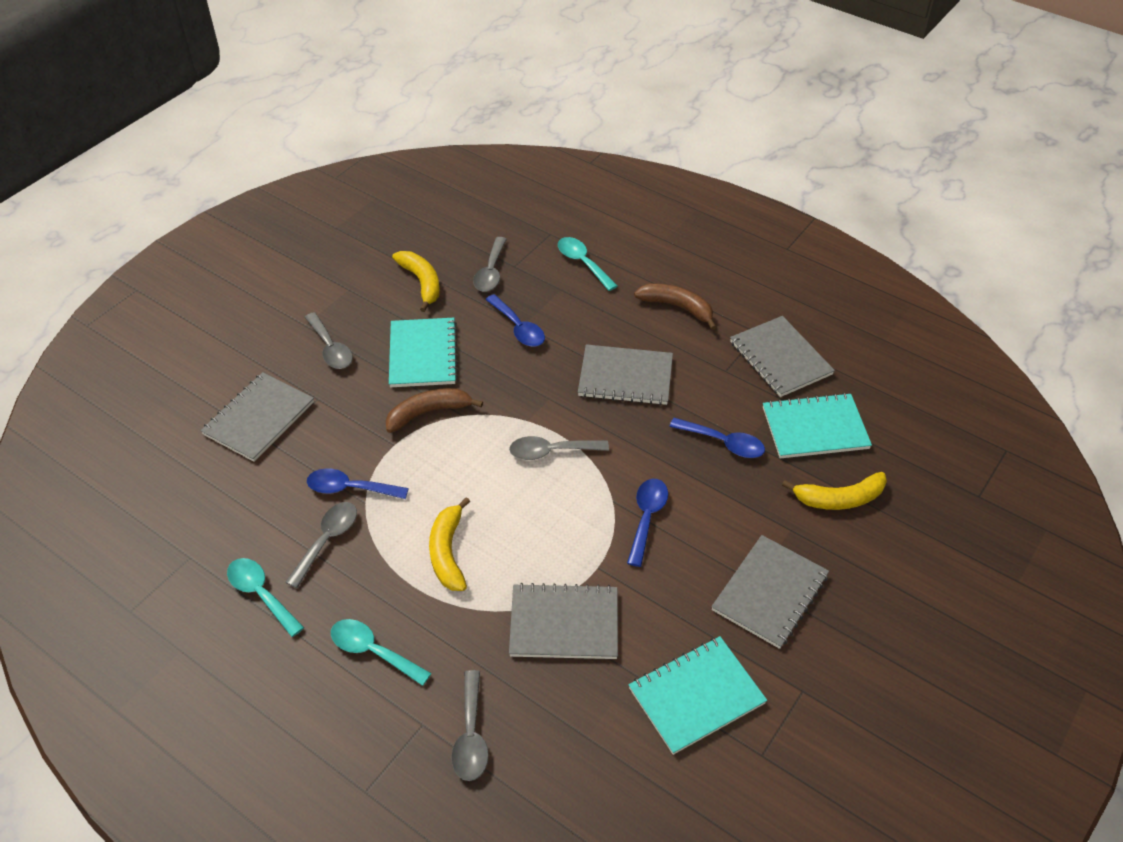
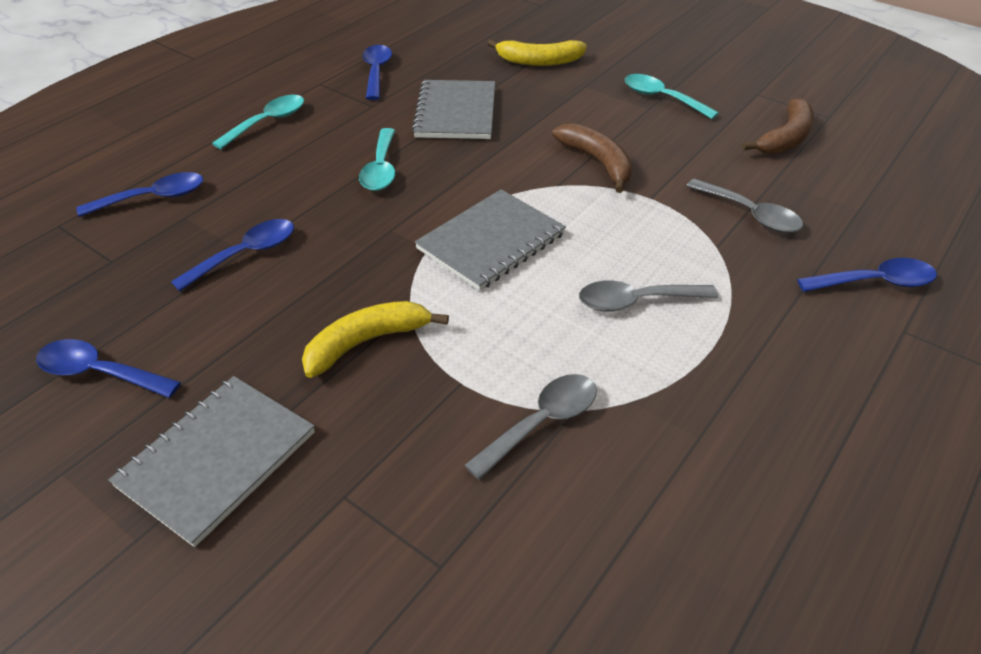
blue spoon: 4 -> 5
grey notebook: 5 -> 3
grey spoon: 5 -> 3
turquoise notebook: 3 -> 0
yellow banana: 3 -> 2

